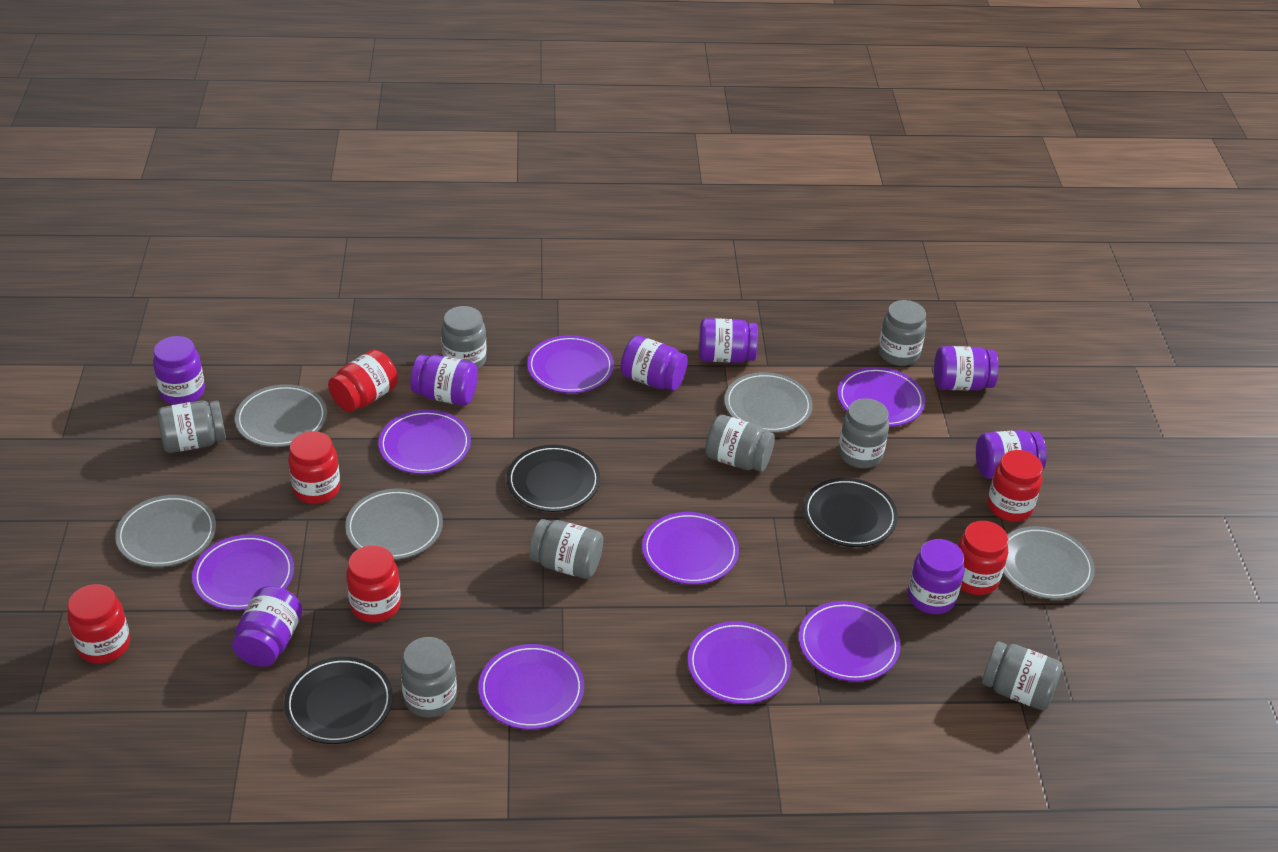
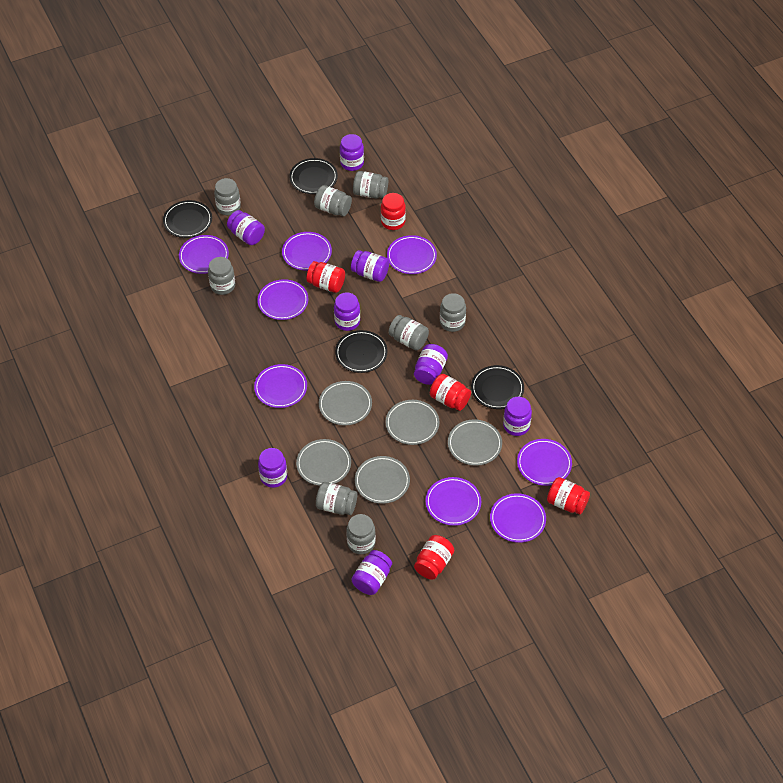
black plate: 3 -> 4
red jar: 6 -> 5

